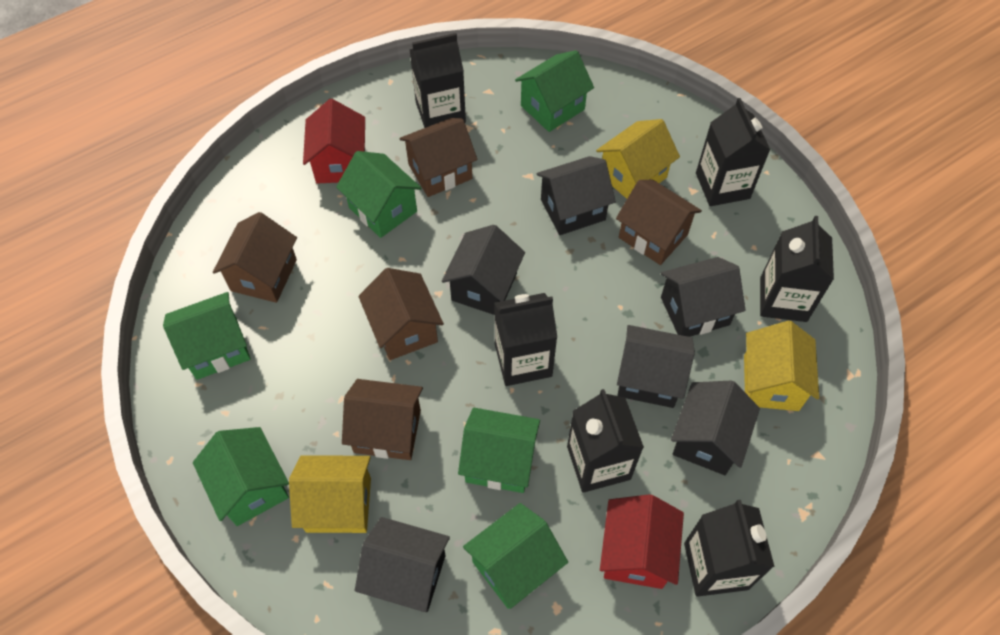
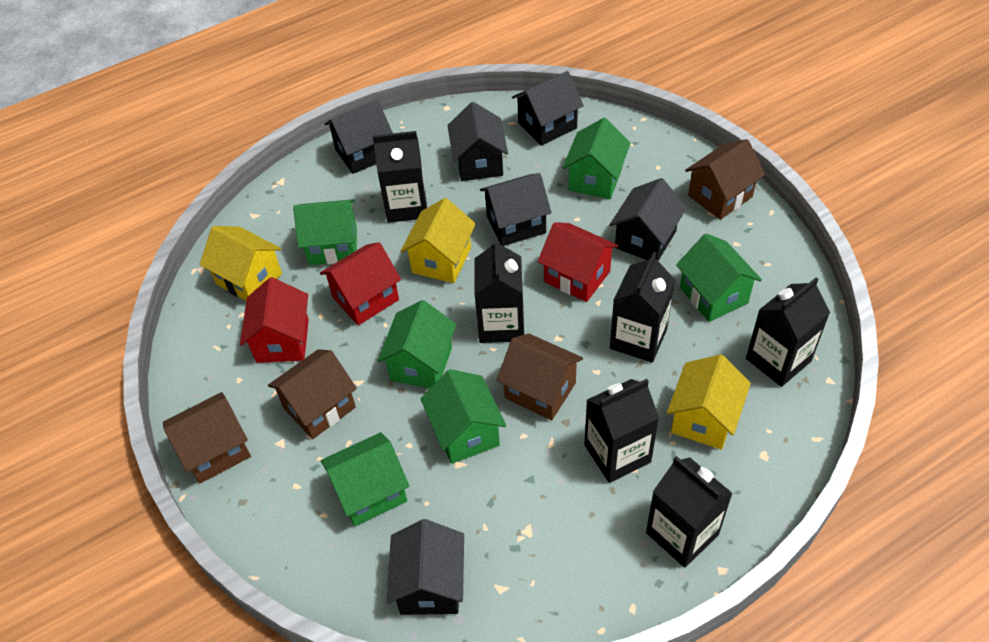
brown house: 5 -> 4
red house: 2 -> 3

